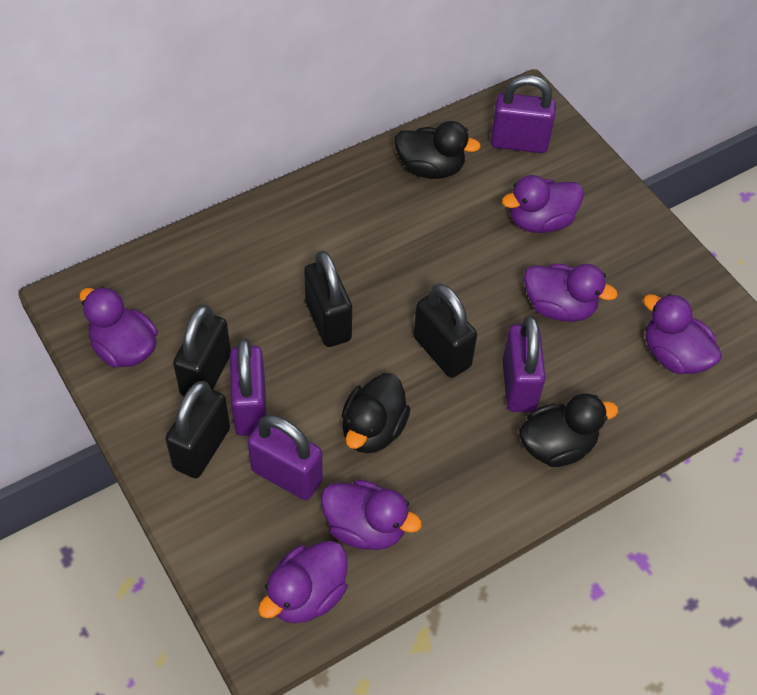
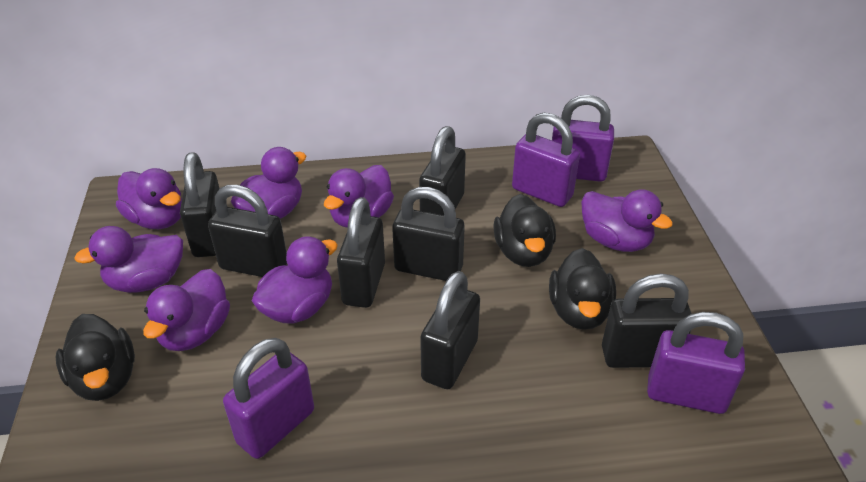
black padlock: 4 -> 7
purple duck: 6 -> 7

